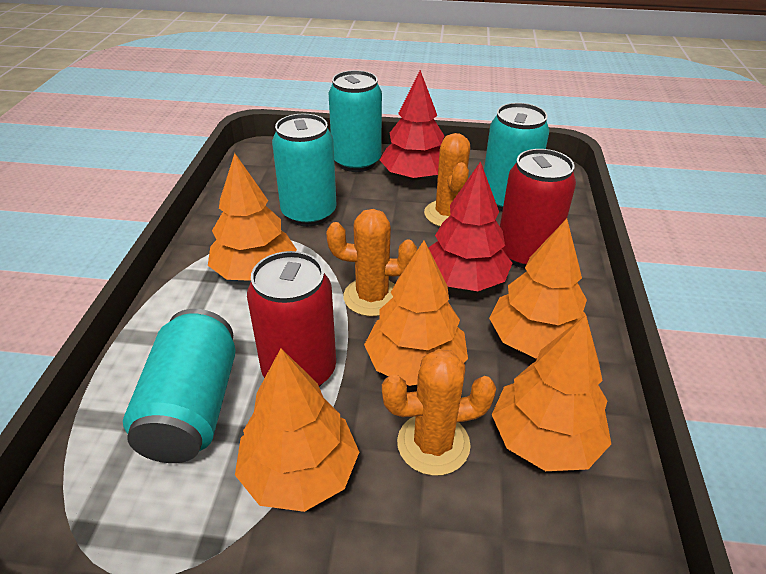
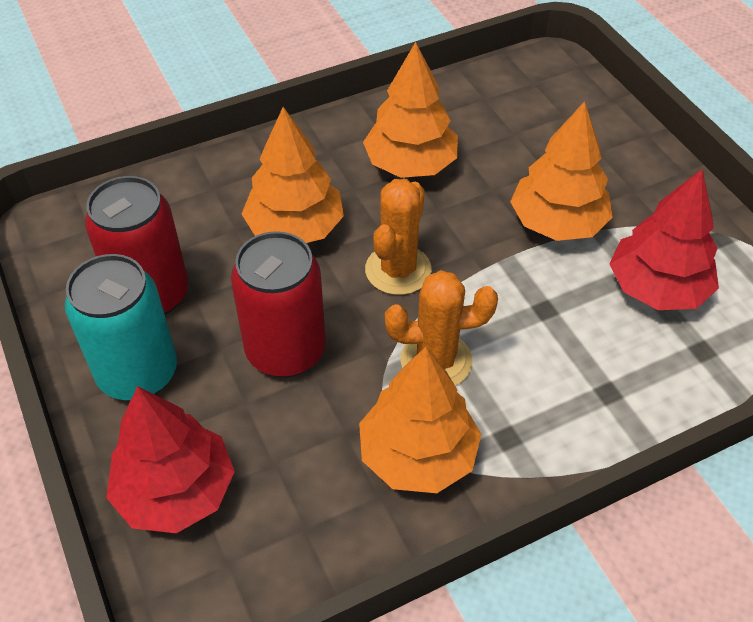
orange cactus: 3 -> 2
orange tree: 5 -> 4
turquoise can: 4 -> 1

